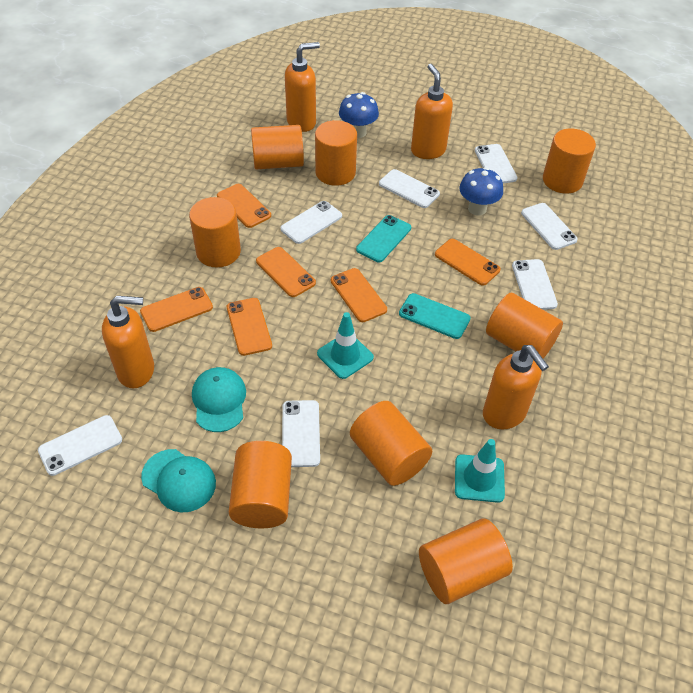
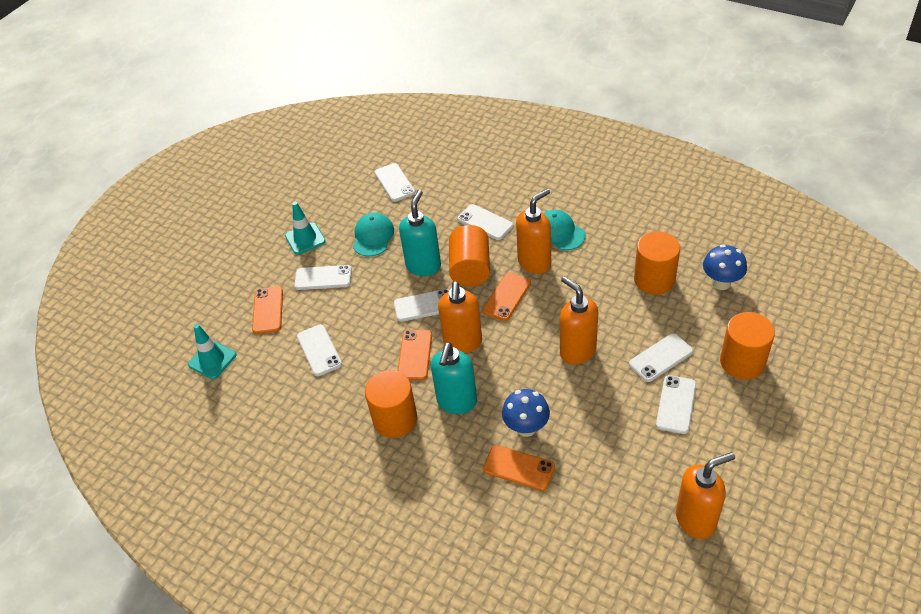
orange cylinder: 8 -> 4
orange phone: 6 -> 4
turquoise phone: 2 -> 0
turquoise soap dispenser: 0 -> 2

